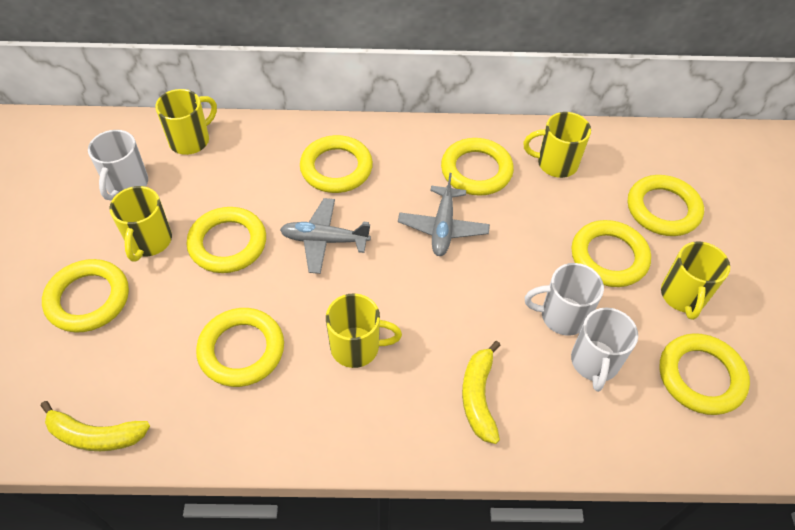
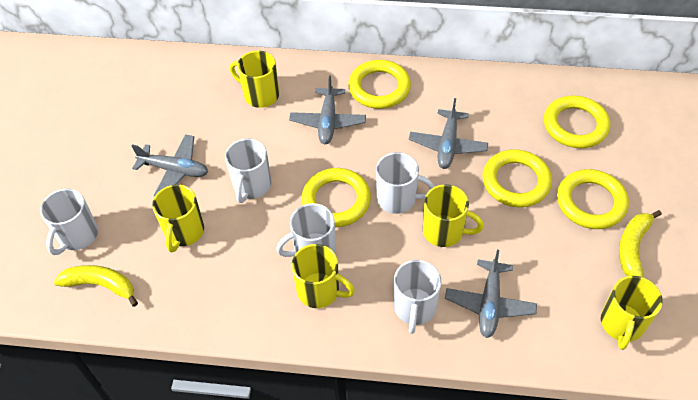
grey plane: 2 -> 4
white mug: 3 -> 5
yellow ring: 8 -> 5

